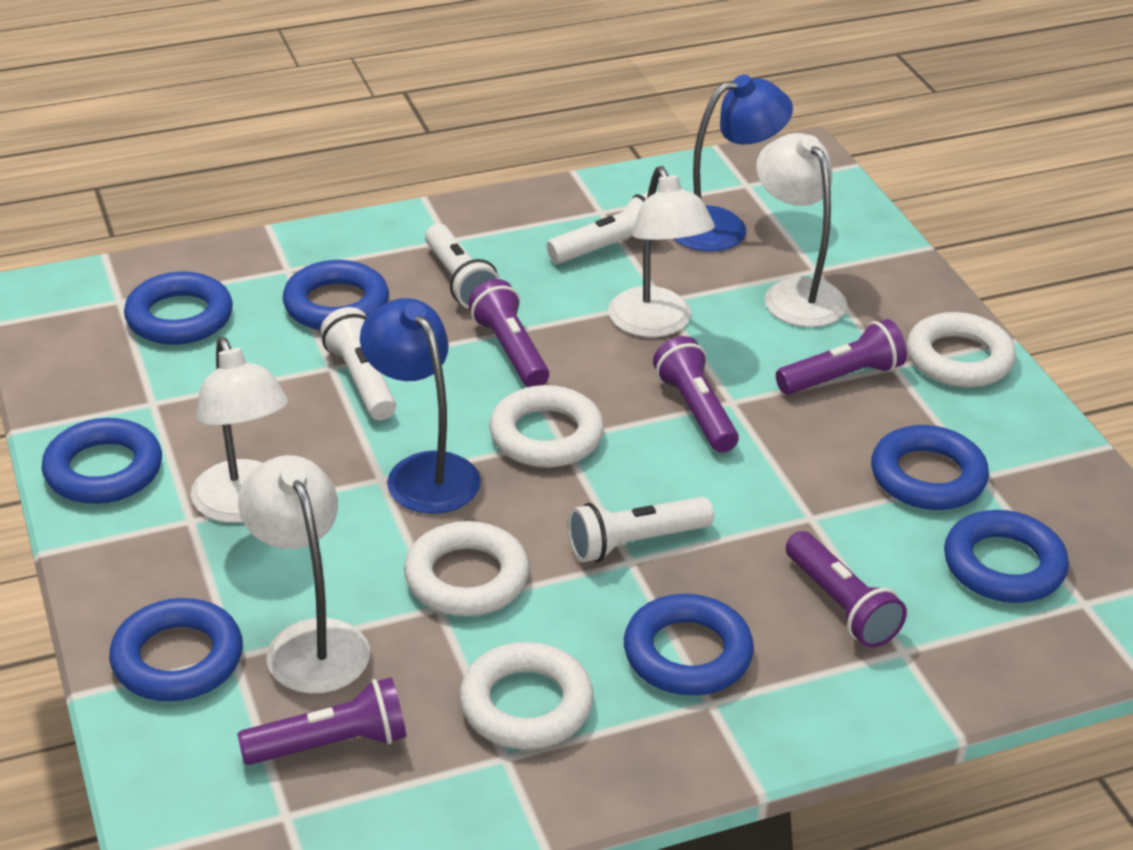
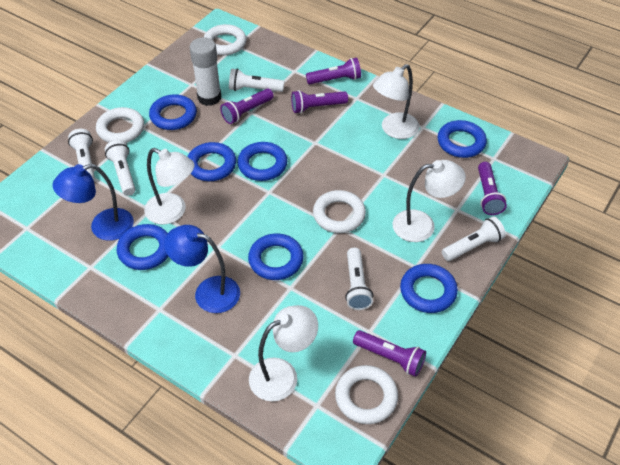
white flashlight: 4 -> 5
white glue stick: 0 -> 1

